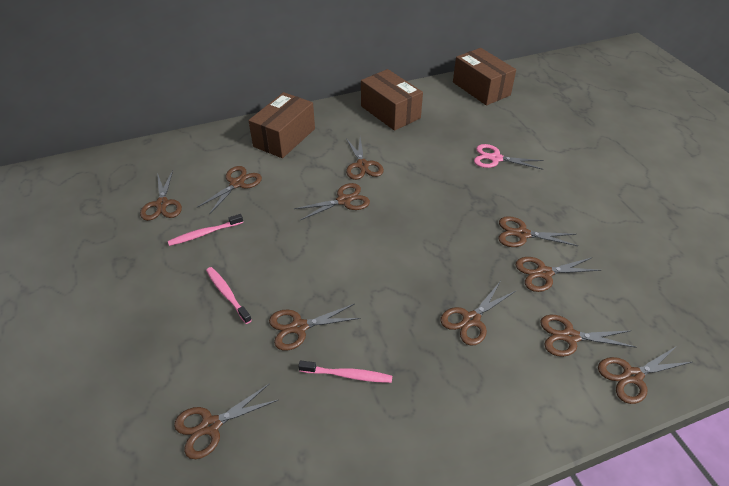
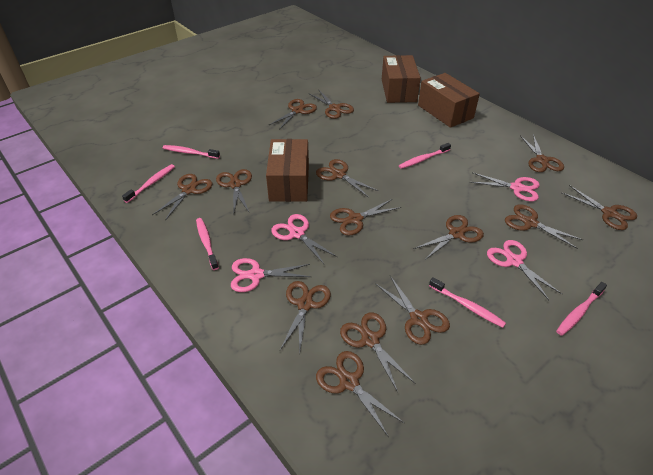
brown scissors: 11 -> 14
pink scissors: 1 -> 4
pink toothbrush: 3 -> 6

